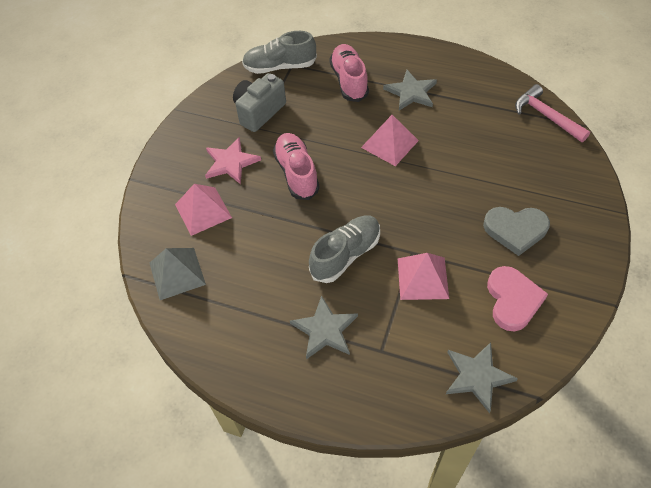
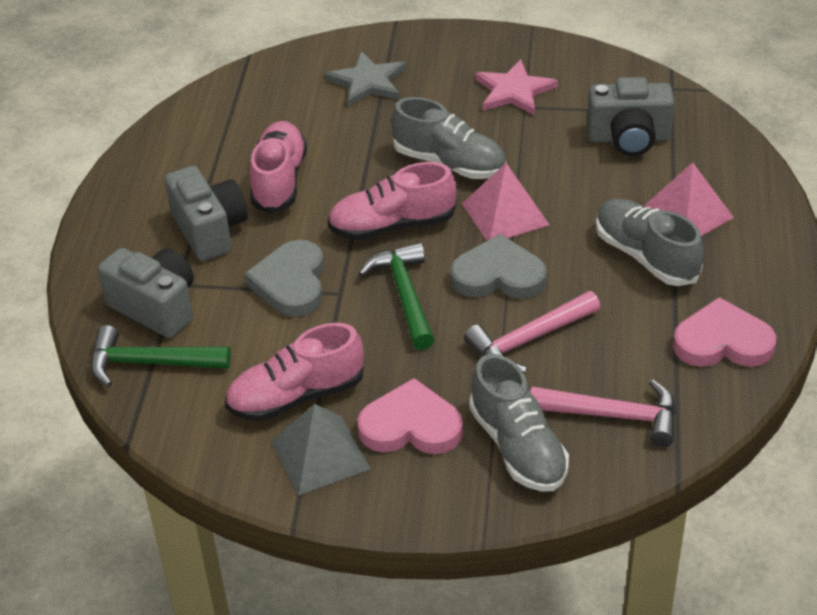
green hammer: 0 -> 2
grey camera: 1 -> 3
grey heart: 1 -> 2
grey shoe: 2 -> 3
grey star: 3 -> 1
pink hammer: 1 -> 2
pink heart: 1 -> 2
pink pyramid: 3 -> 2
pink shoe: 2 -> 3

